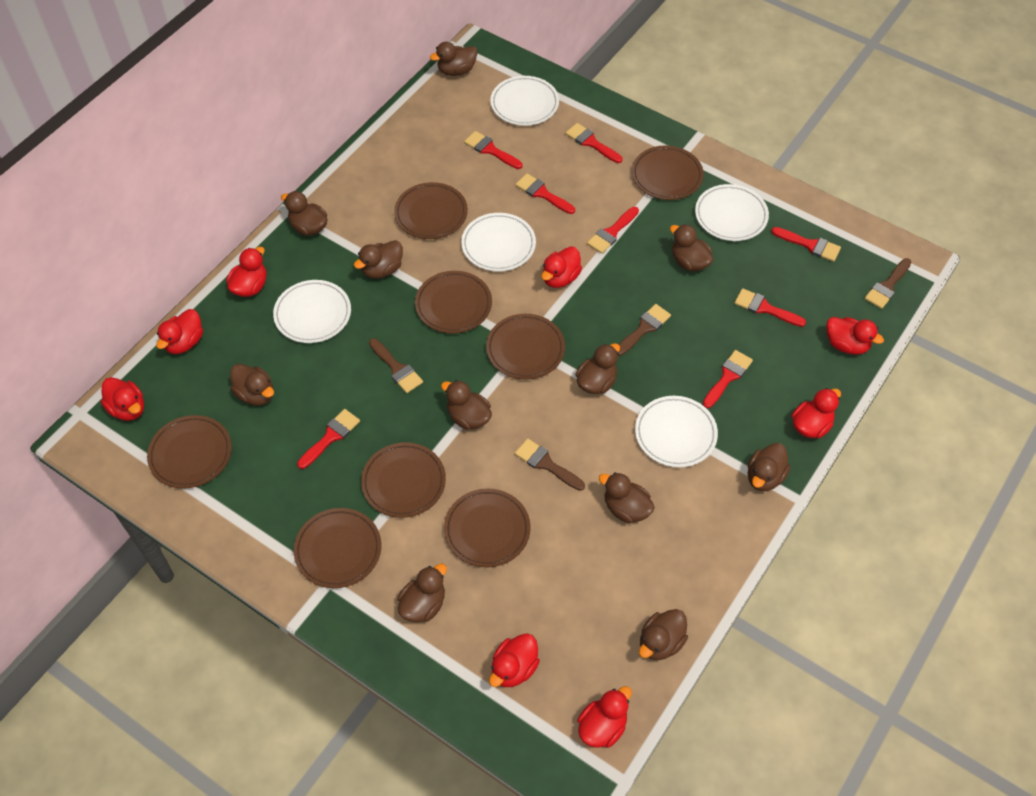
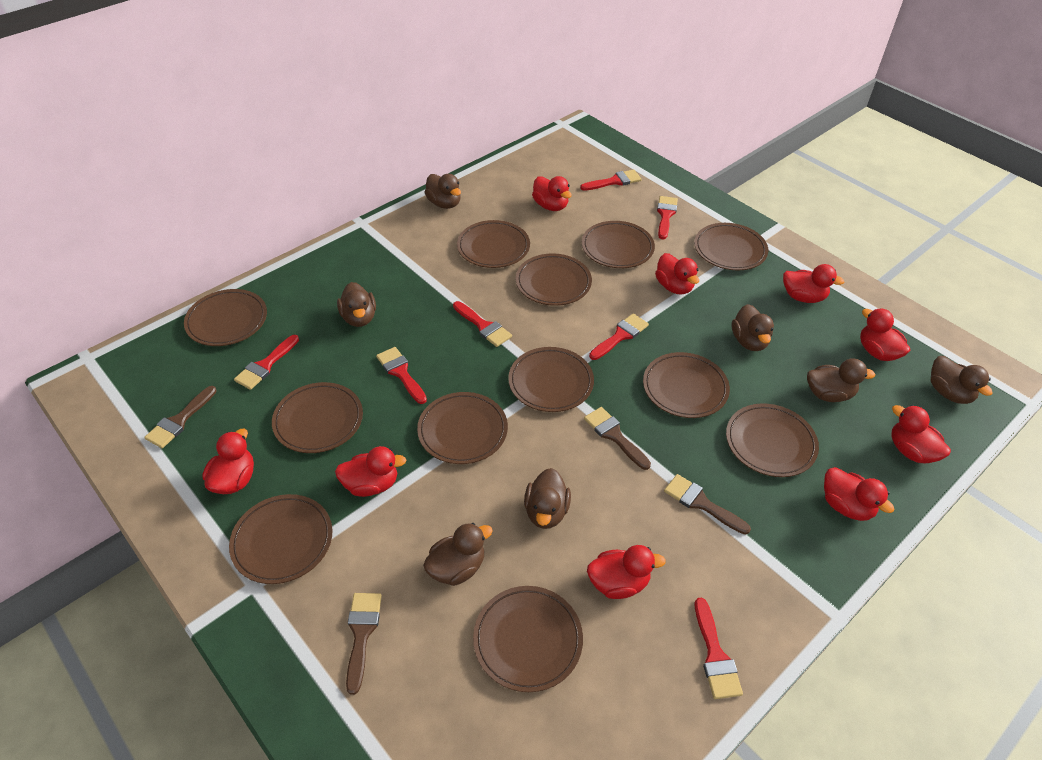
brown duck: 11 -> 7
brown plate: 8 -> 12
red brush: 8 -> 7
red duck: 8 -> 9
white plate: 5 -> 0

